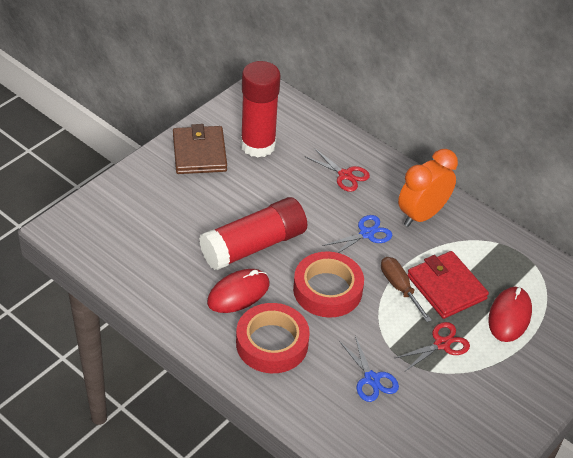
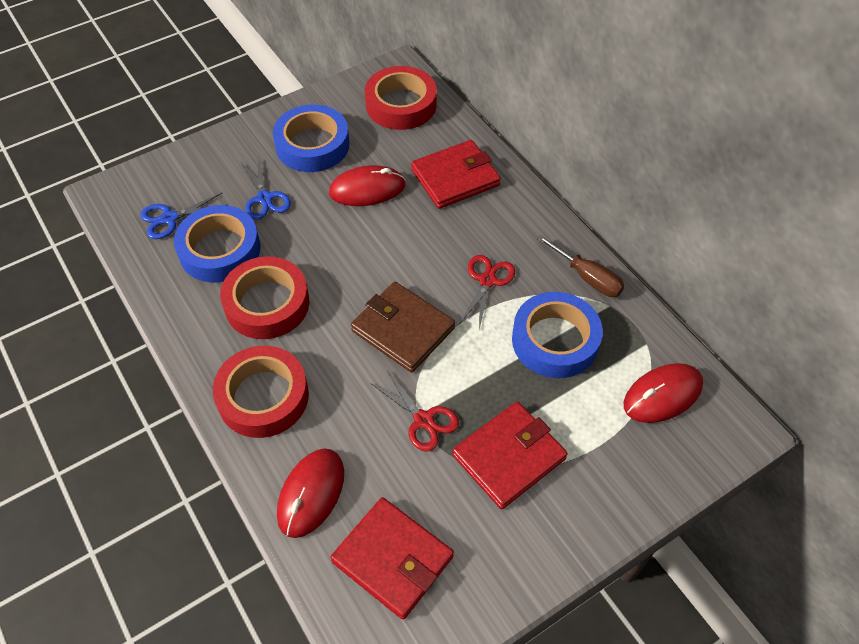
blue tape: 0 -> 3
orange clock: 1 -> 0
red glue stick: 2 -> 0
red mouse: 2 -> 3
red tape: 2 -> 3
red wallet: 1 -> 3

